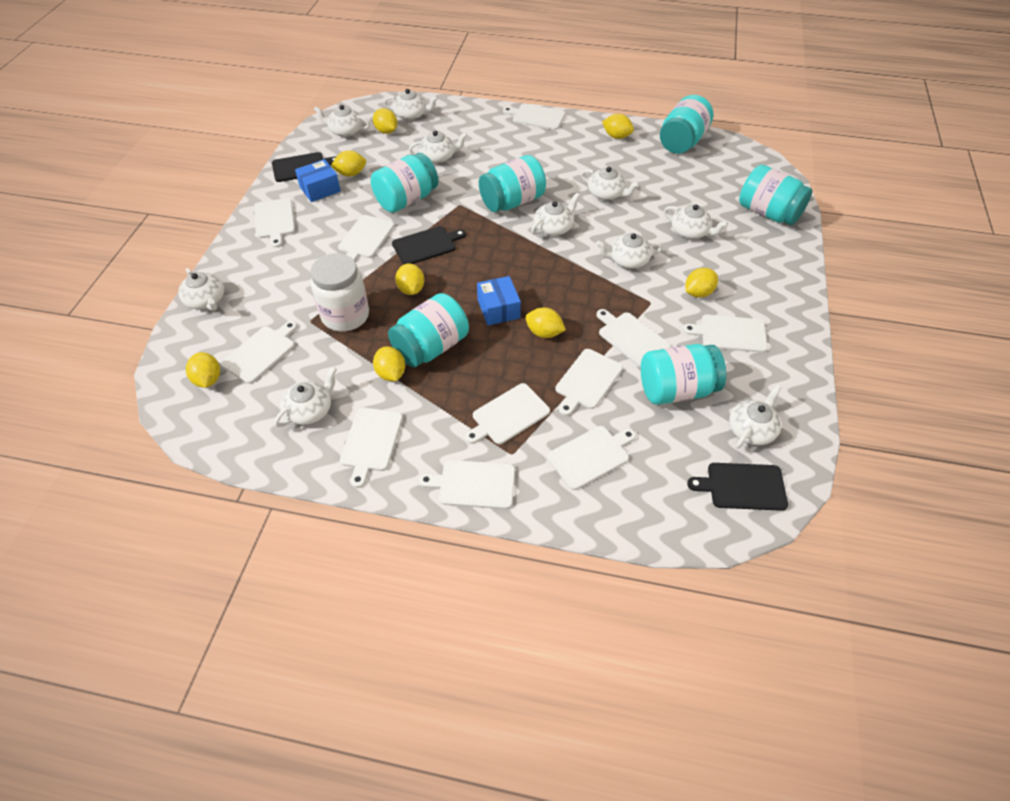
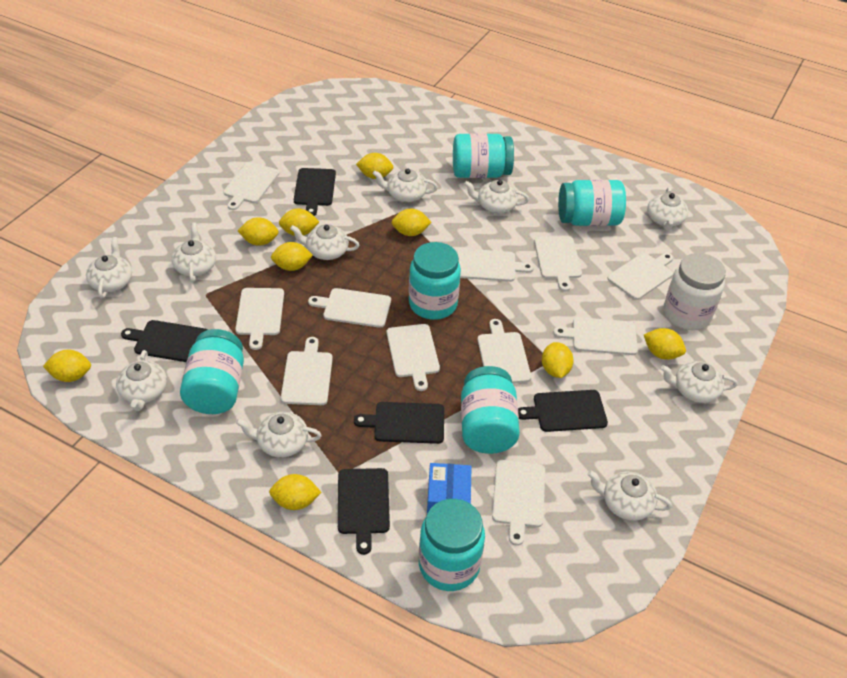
black cutting board: 3 -> 5
blue box: 2 -> 1
yellow lemon: 8 -> 9

